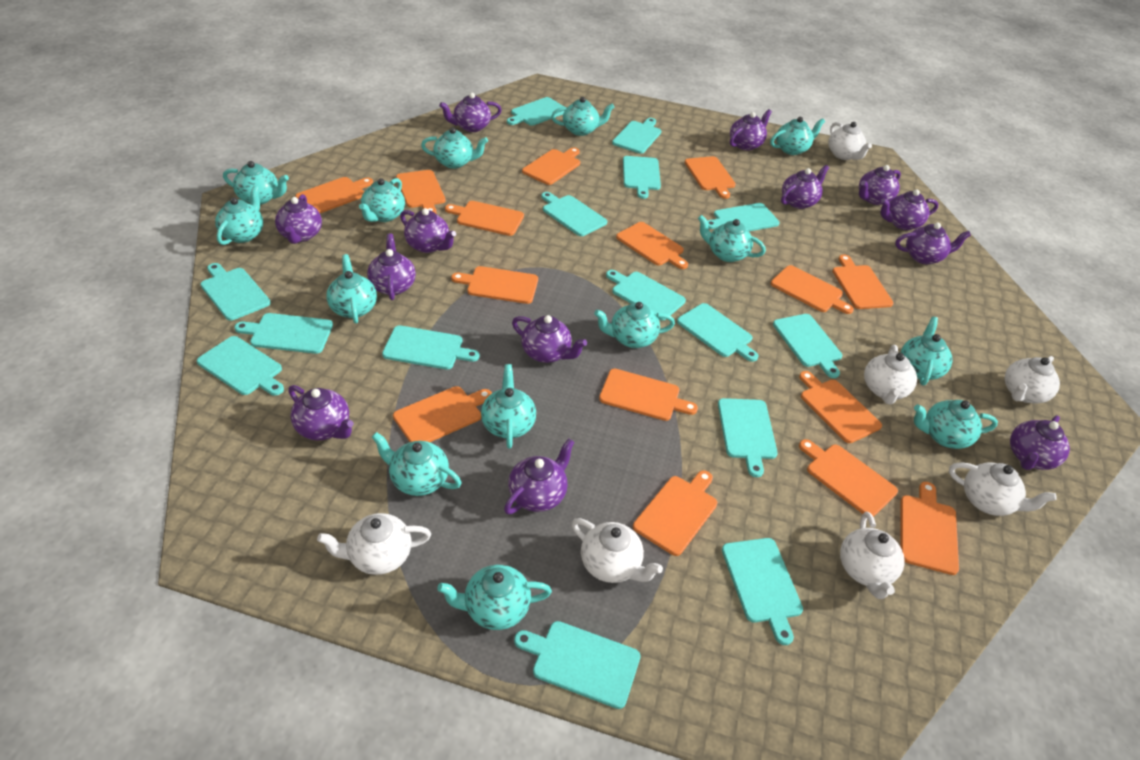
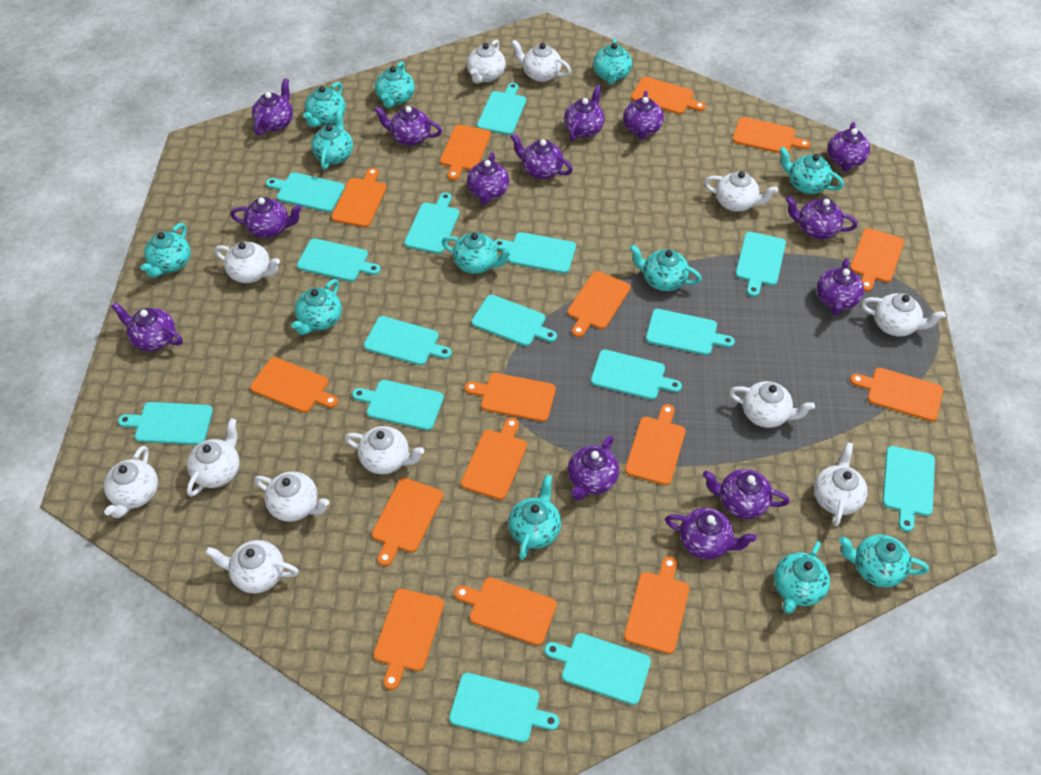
purple teapot: 13 -> 14
turquoise teapot: 14 -> 12
white teapot: 7 -> 12

